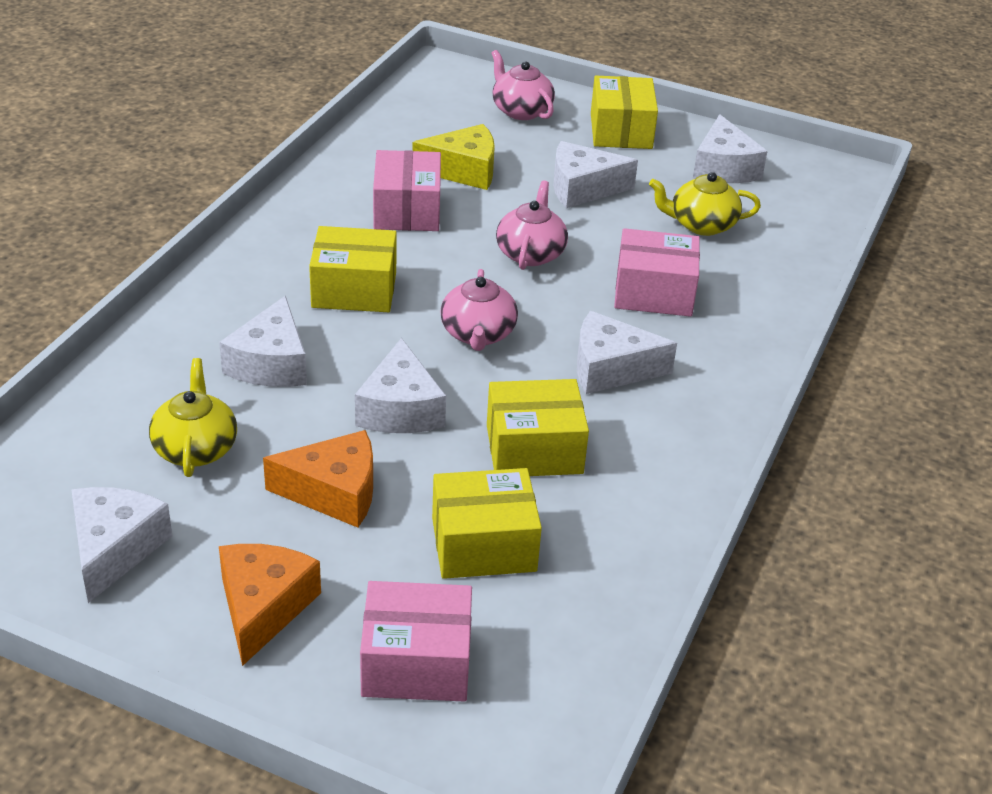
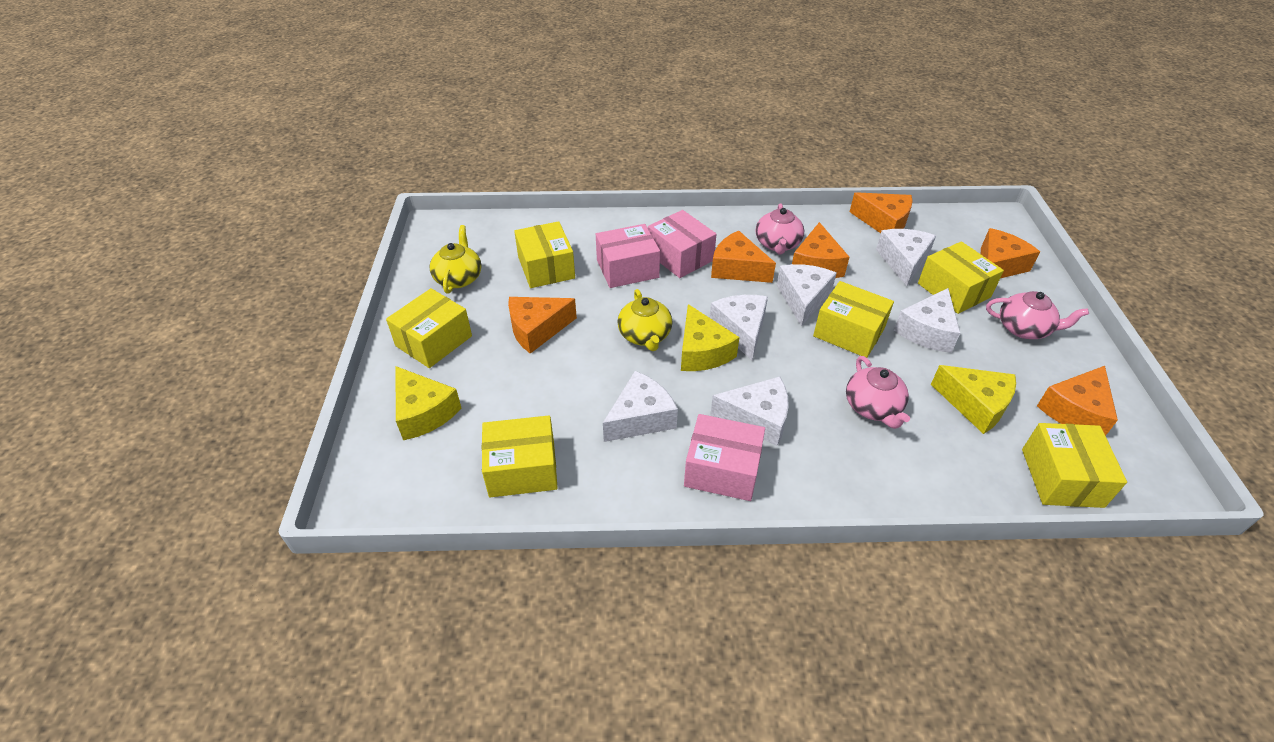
orange cheese: 2 -> 6
yellow box: 4 -> 6
yellow cheese: 1 -> 3

